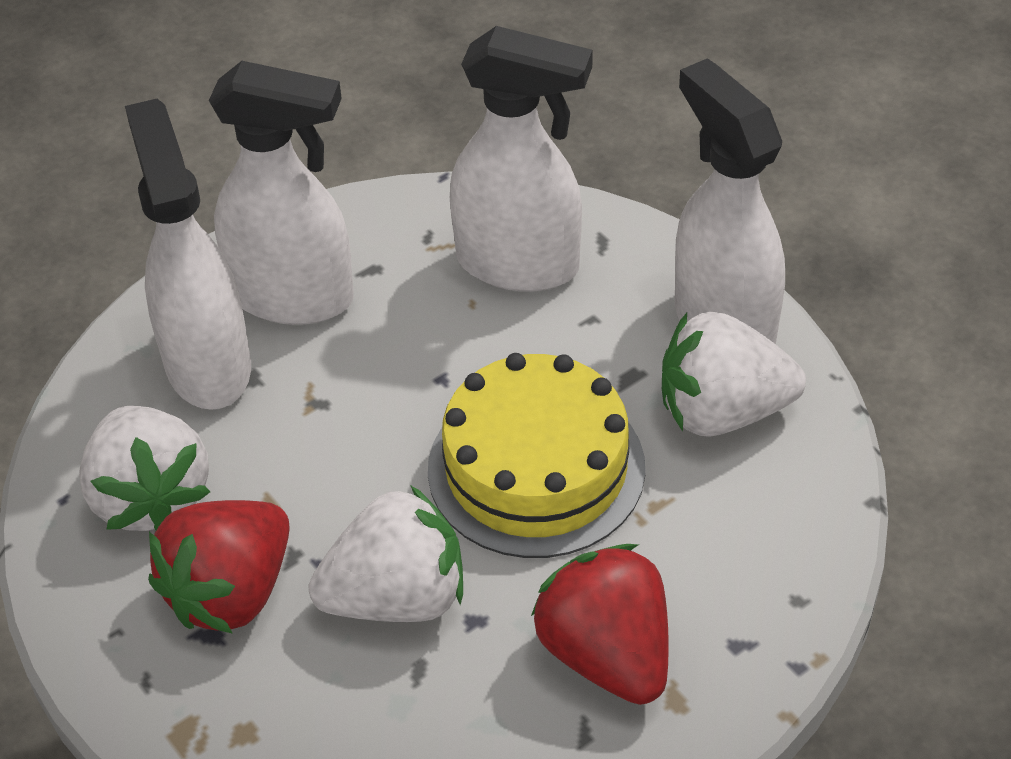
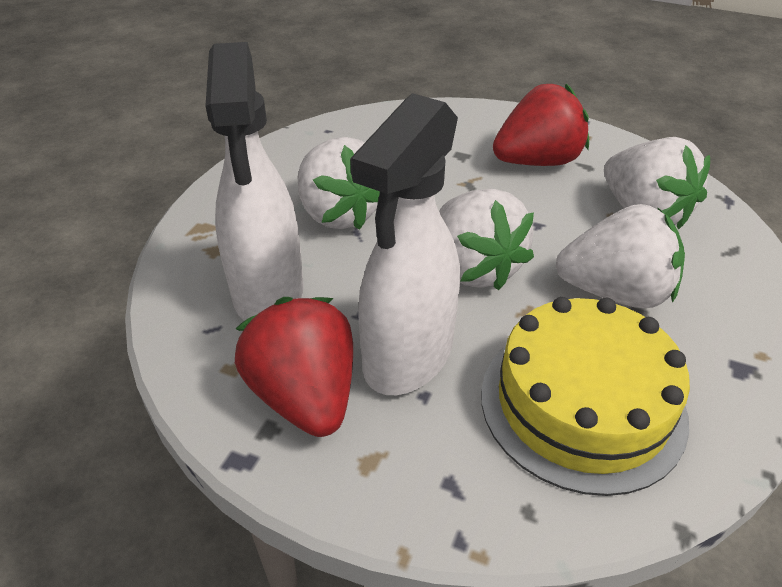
white spray bottle: 4 -> 2
white strawberry: 3 -> 4

